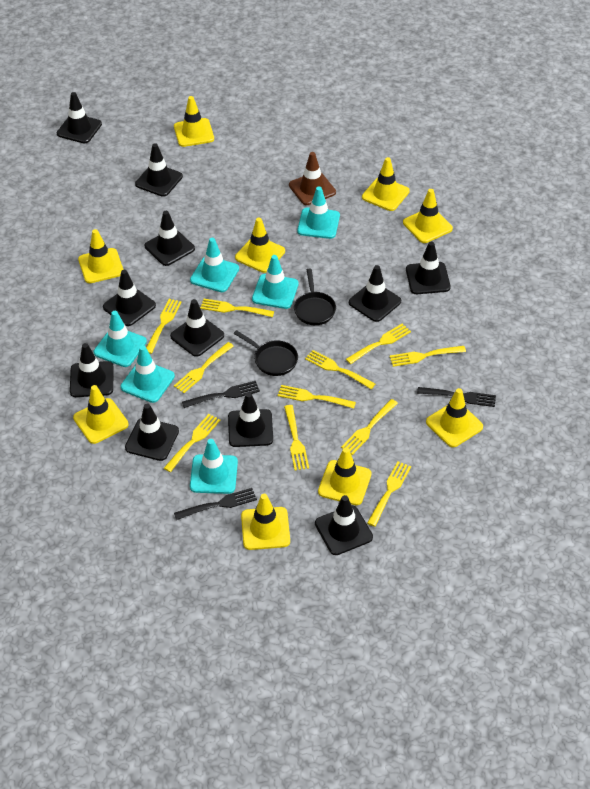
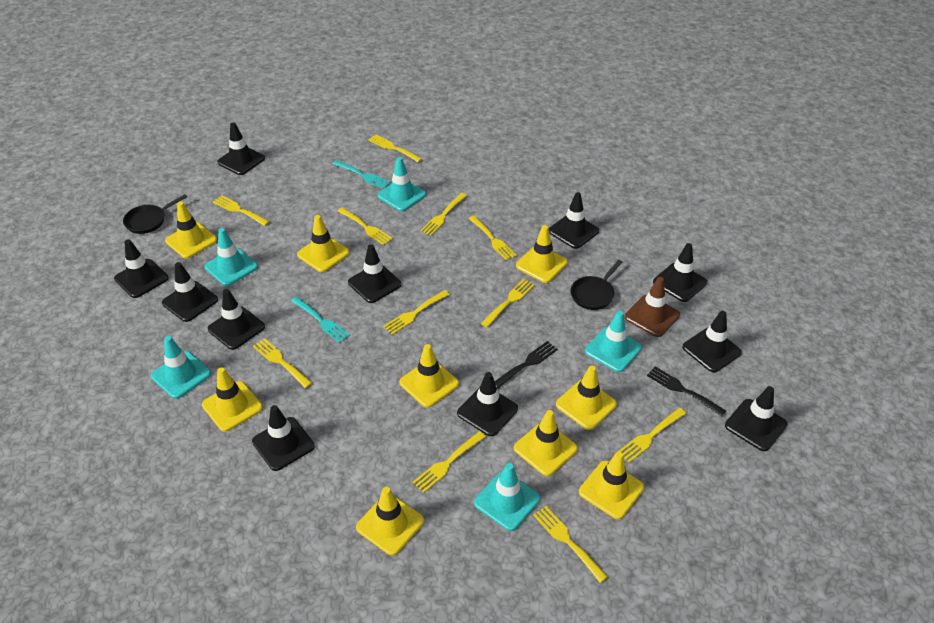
black fork: 3 -> 2
turquoise fork: 0 -> 2
turquoise traffic cone: 6 -> 5

